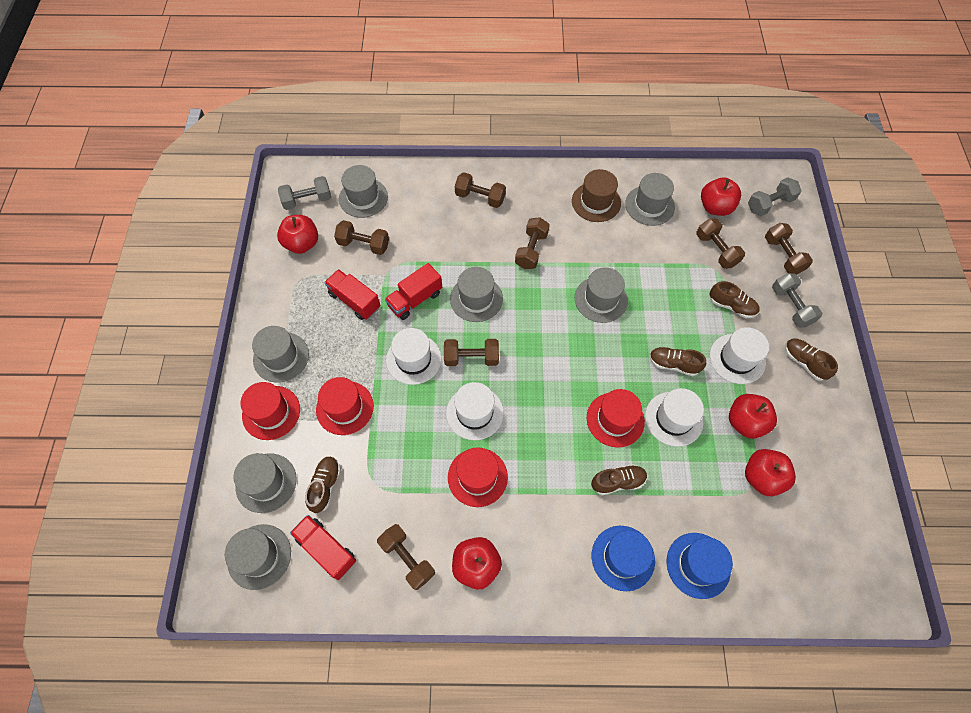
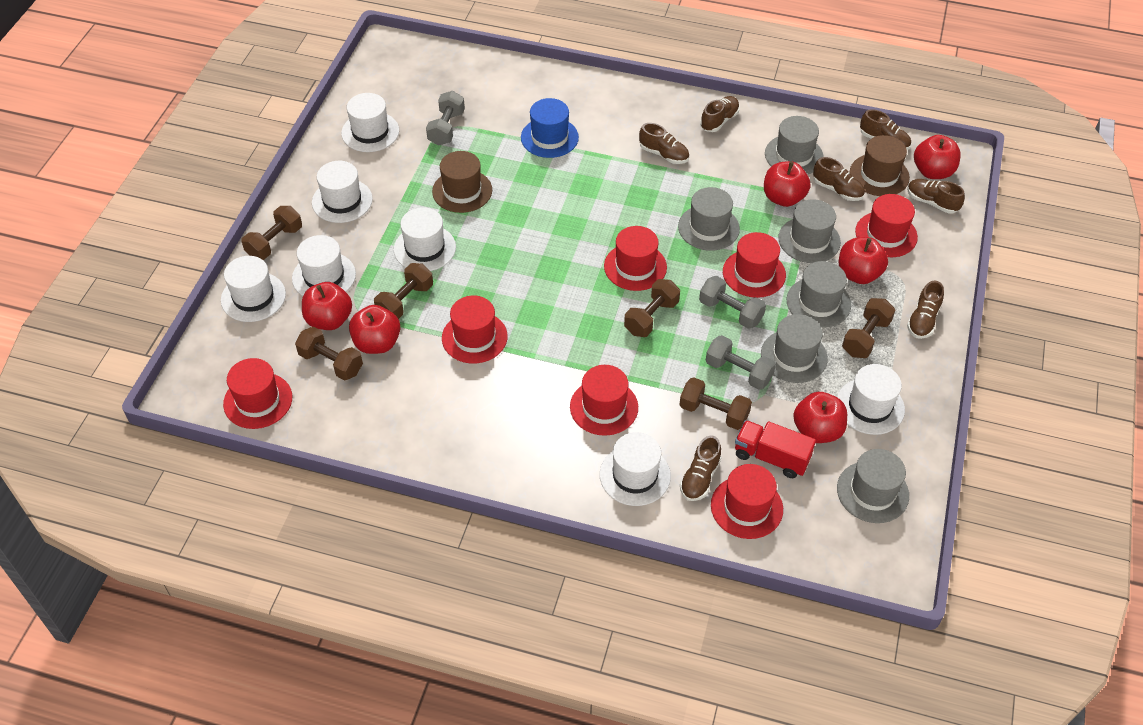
blue hat: 2 -> 1
brown dumbbell: 7 -> 6
brown hat: 1 -> 2
brown shoe: 5 -> 7
grey hat: 7 -> 6
red apple: 5 -> 6
red hat: 4 -> 7
red truck: 3 -> 1
white hat: 4 -> 7

